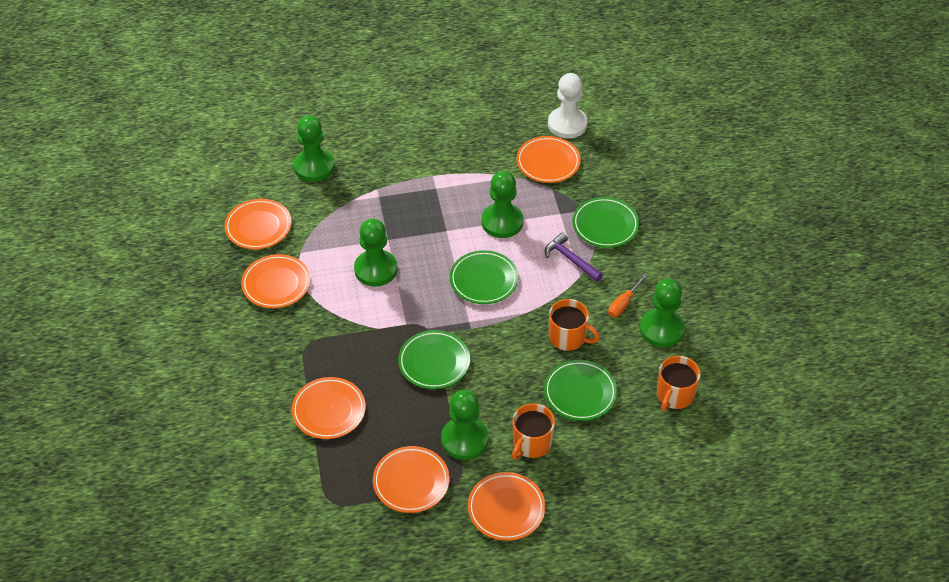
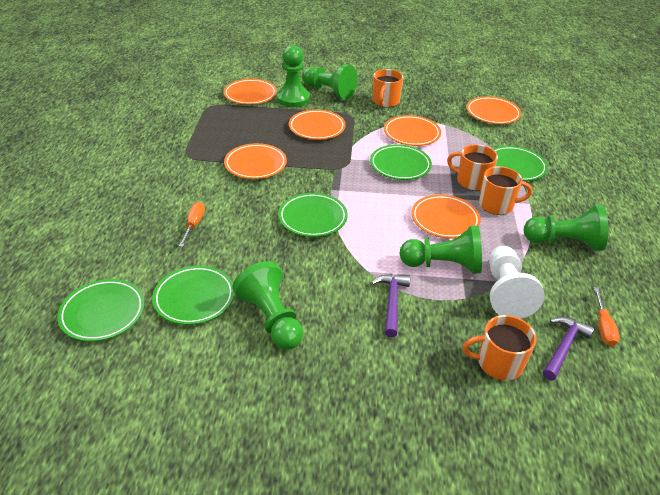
green plate: 4 -> 5
orange mug: 3 -> 4
orange screwdriver: 1 -> 2
purple hammer: 1 -> 2

